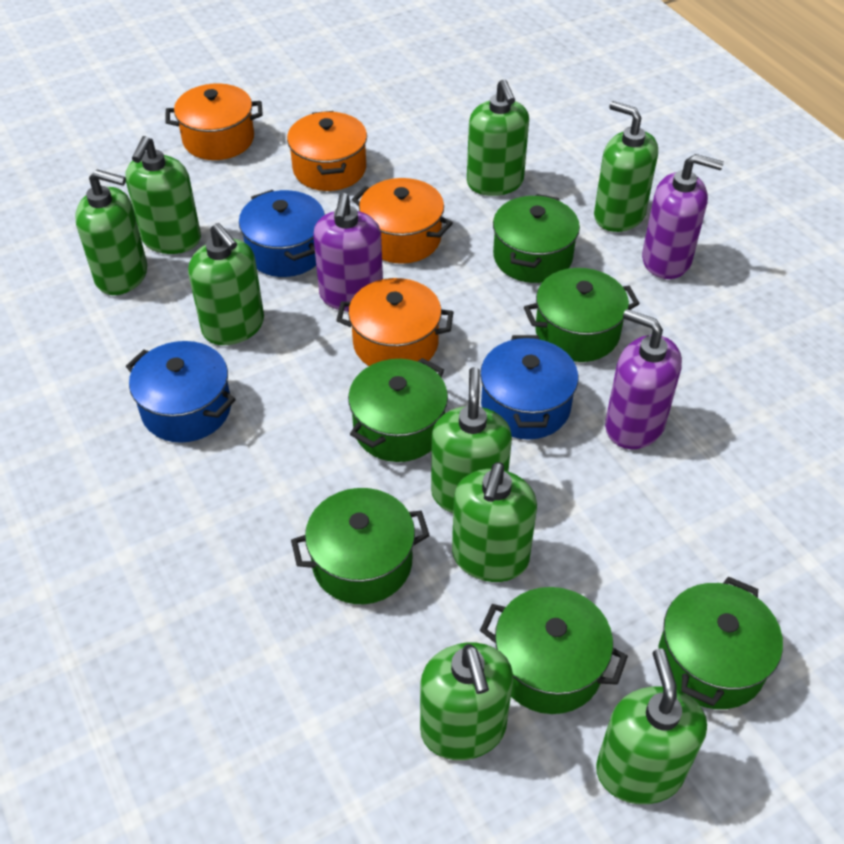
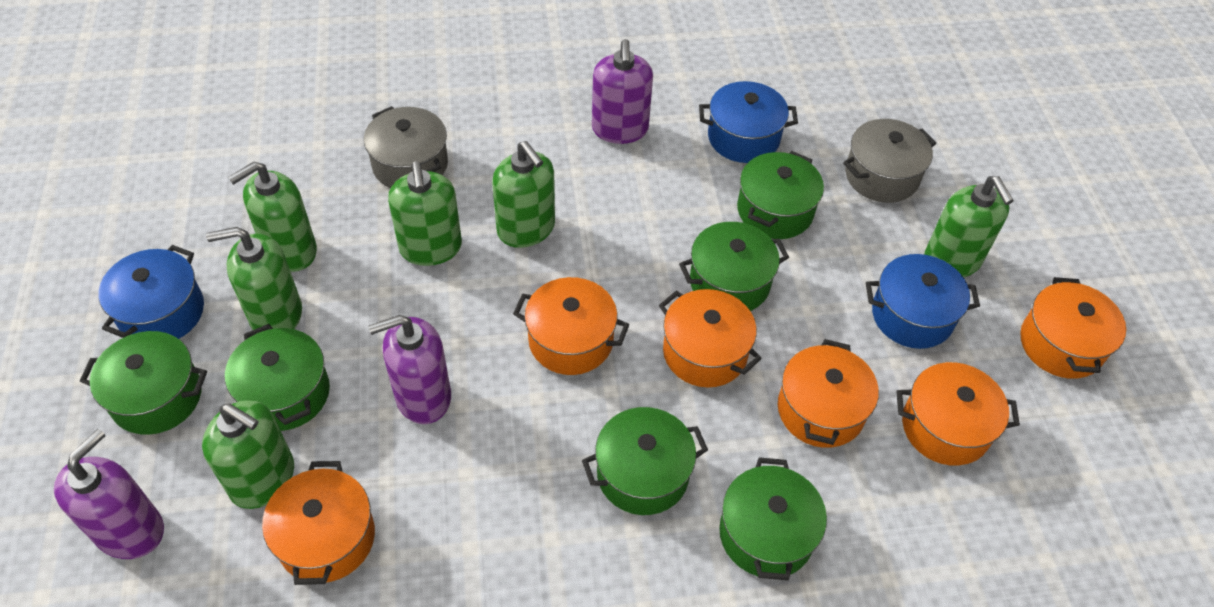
green soap dispenser: 9 -> 6
grey pot: 0 -> 2
orange pot: 4 -> 6

